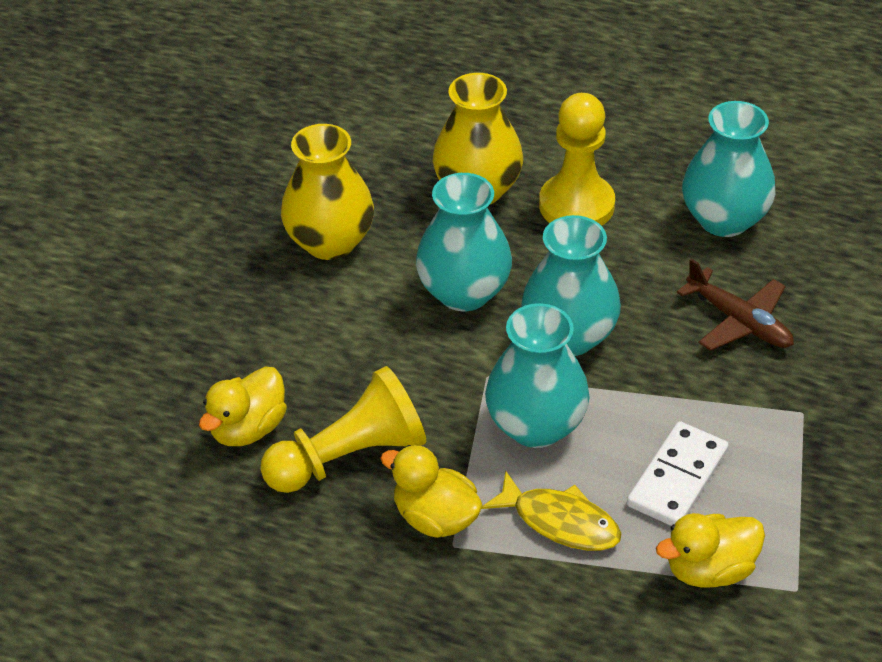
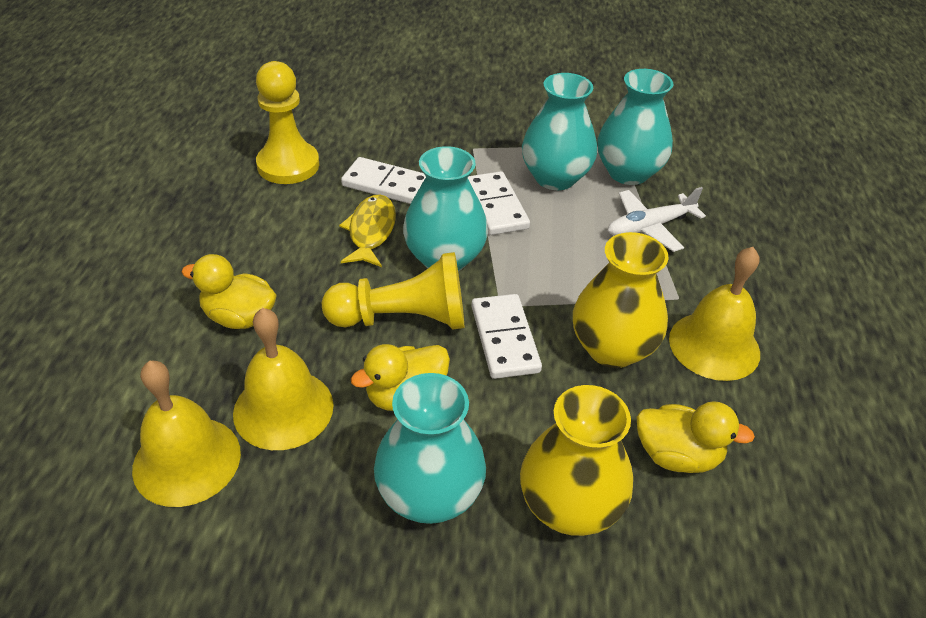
brown plane: 1 -> 0
white domino: 1 -> 3
white plane: 0 -> 1
yellow bell: 0 -> 3

